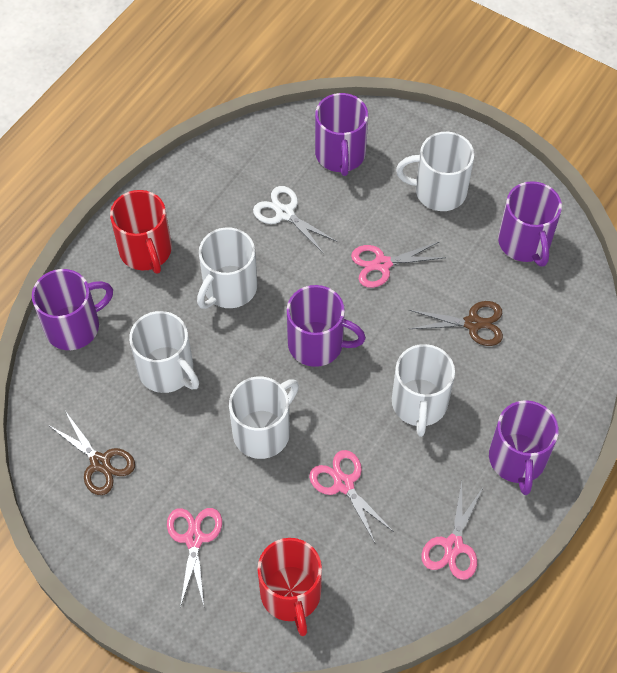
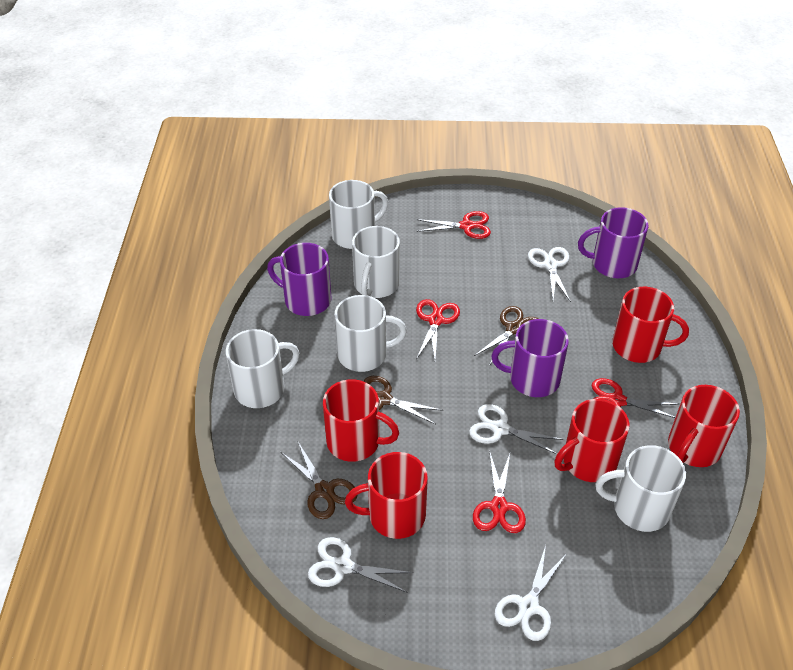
brown scissors: 2 -> 3
pink scissors: 4 -> 0
purple mug: 5 -> 3
red mug: 2 -> 5
red scissors: 0 -> 4
white scissors: 1 -> 4

